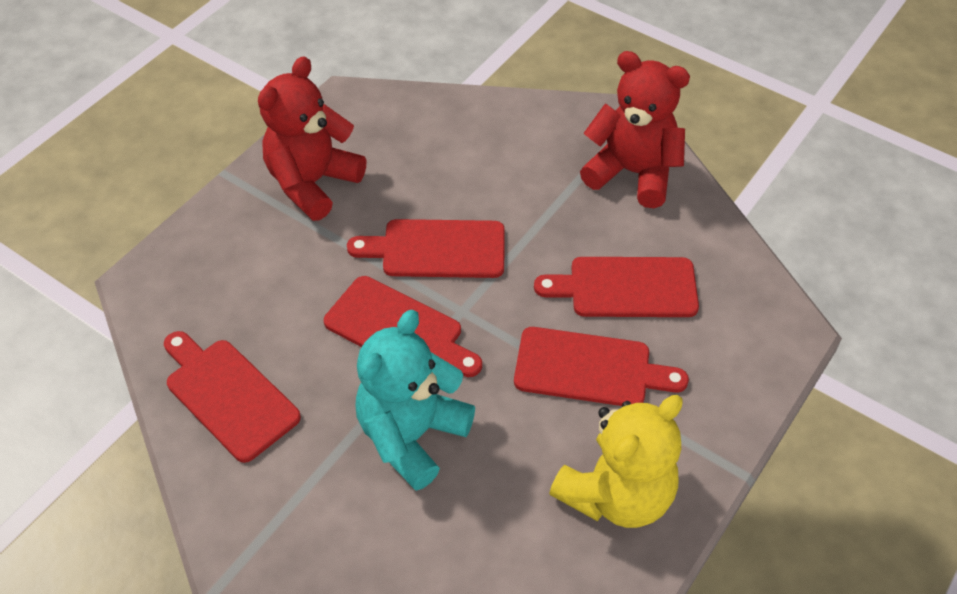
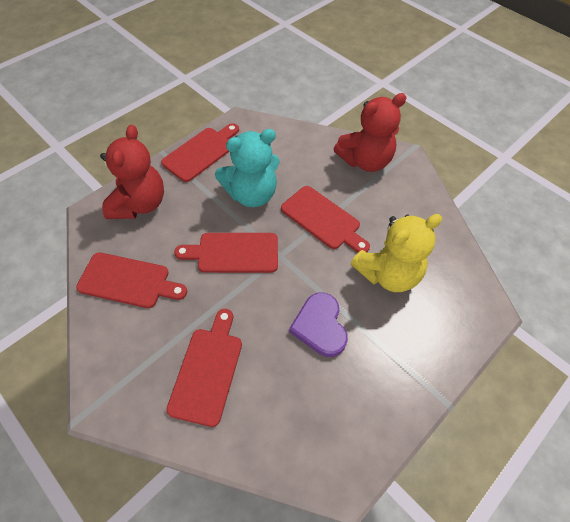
purple heart: 0 -> 1

